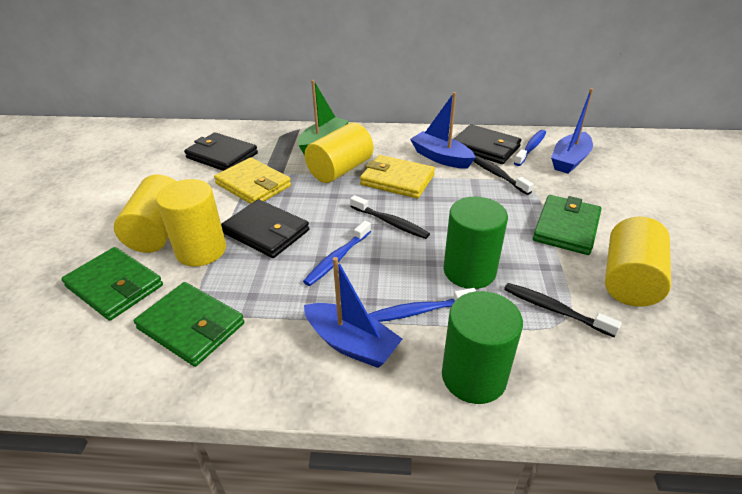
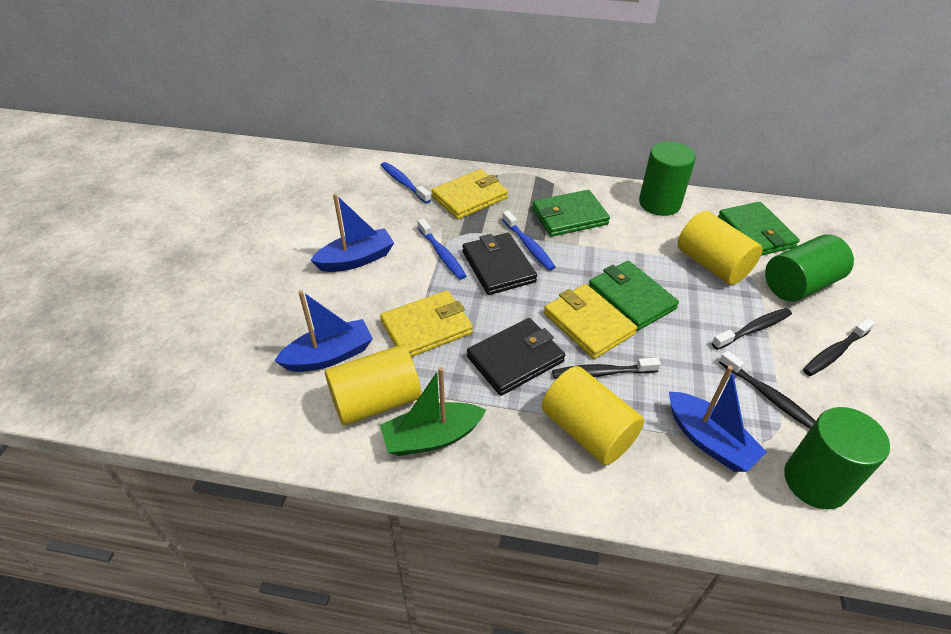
black toothbrush: 3 -> 4
black wallet: 3 -> 2
green cylinder: 2 -> 3
yellow cylinder: 4 -> 3
yellow wallet: 2 -> 3

